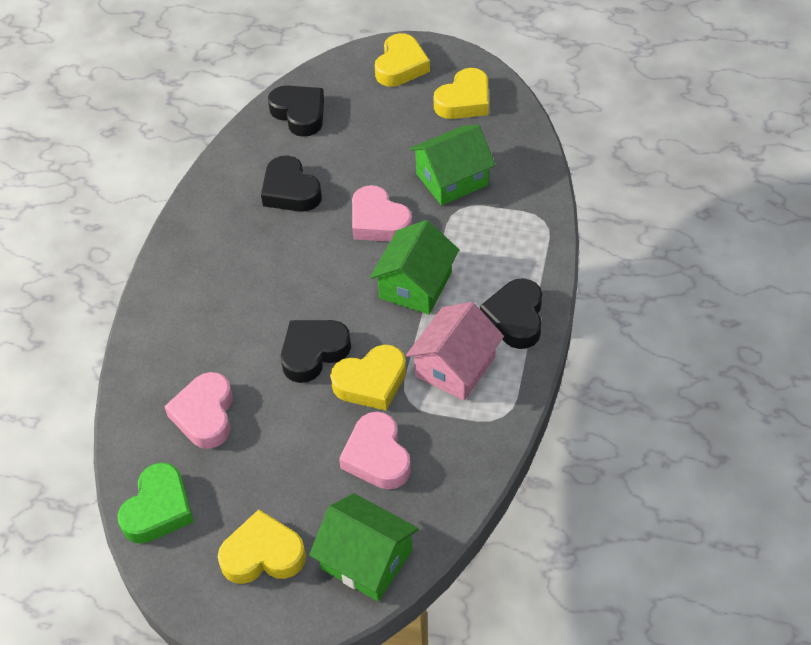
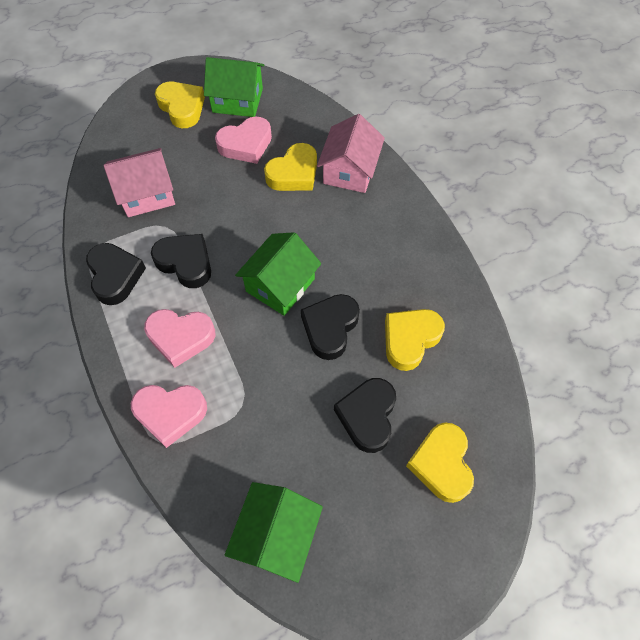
green heart: 1 -> 0
pink house: 1 -> 2

